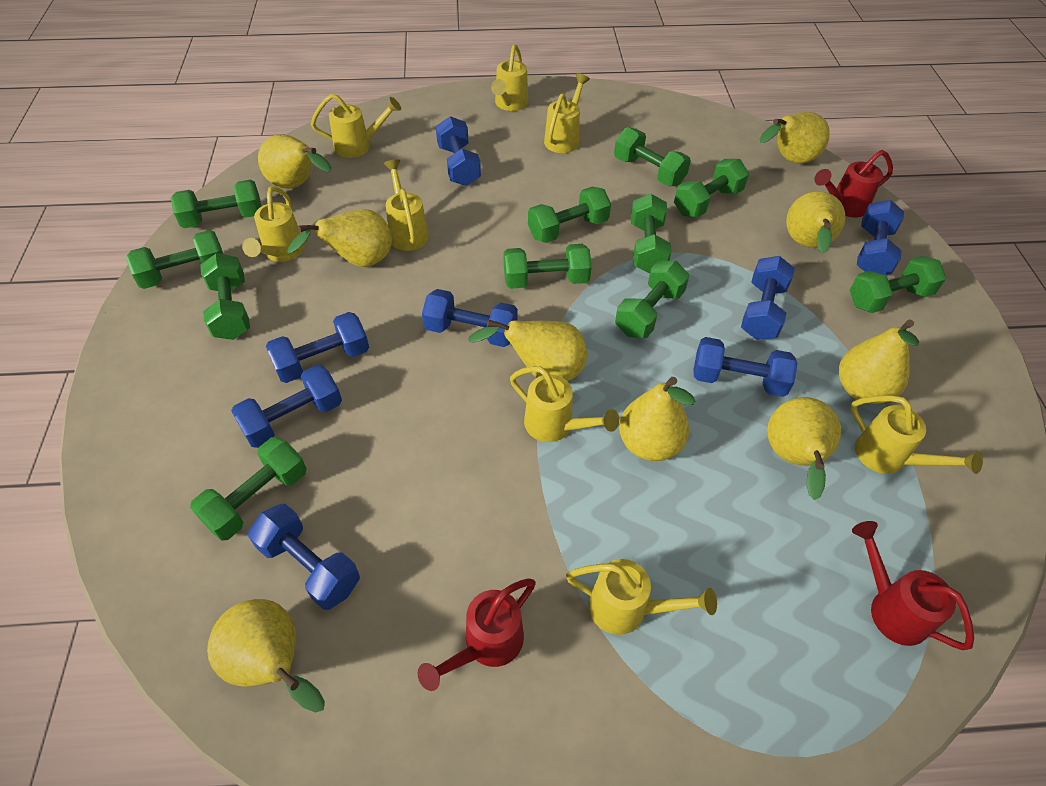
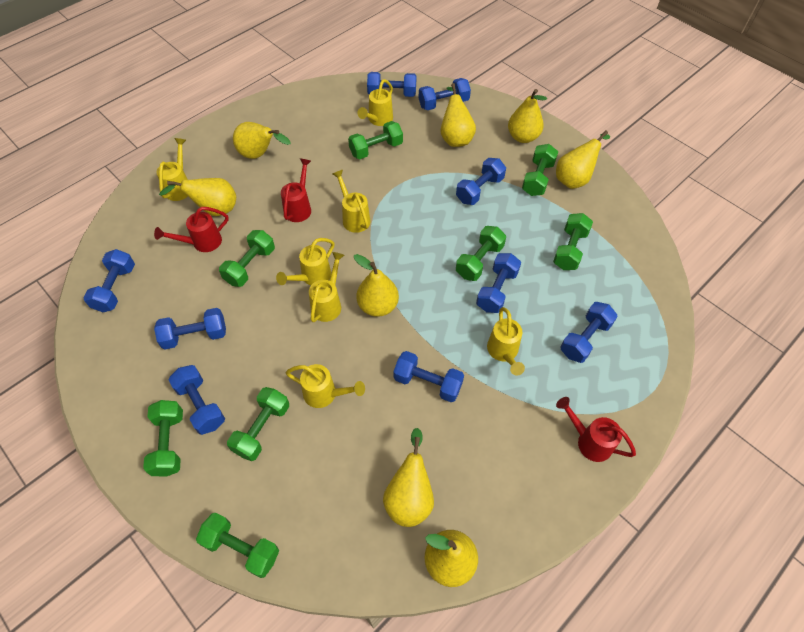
blue dumbbell: 8 -> 9
green dumbbell: 11 -> 8
yellow pear: 9 -> 8
yellow watering can: 8 -> 7

